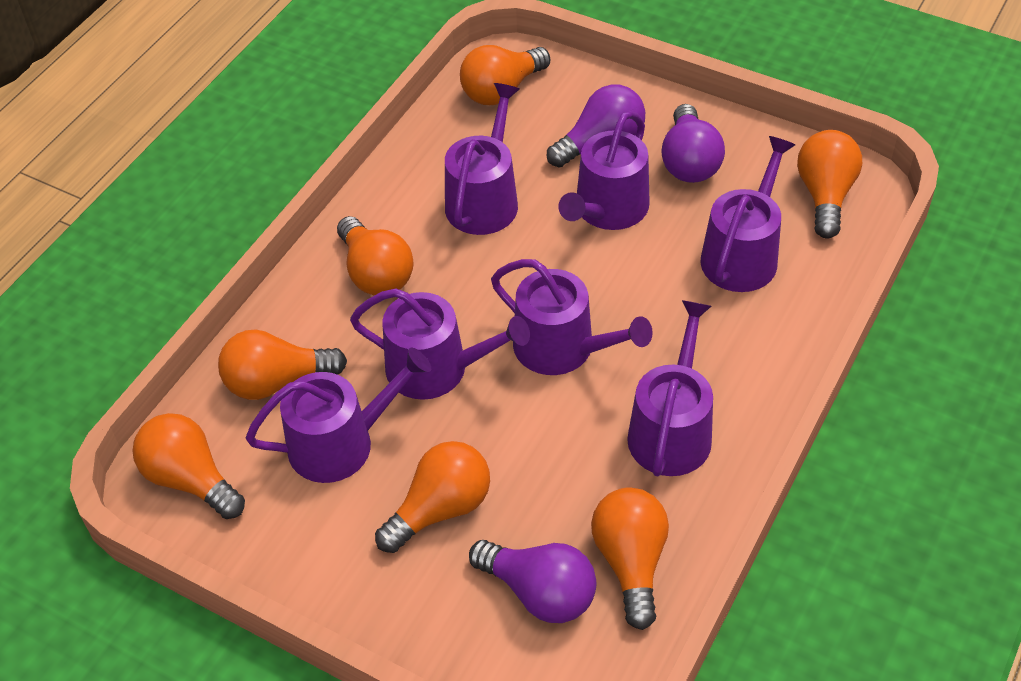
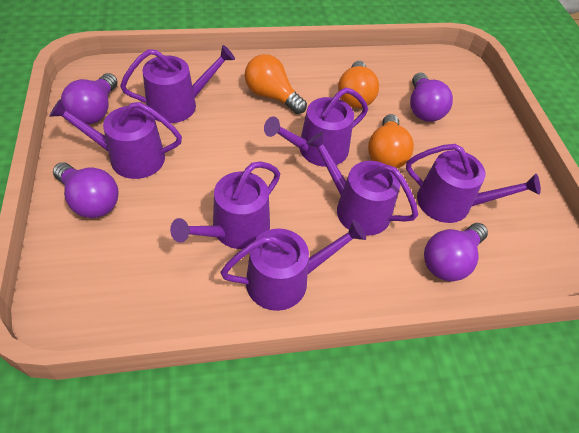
orange light bulb: 7 -> 3
purple light bulb: 3 -> 4

